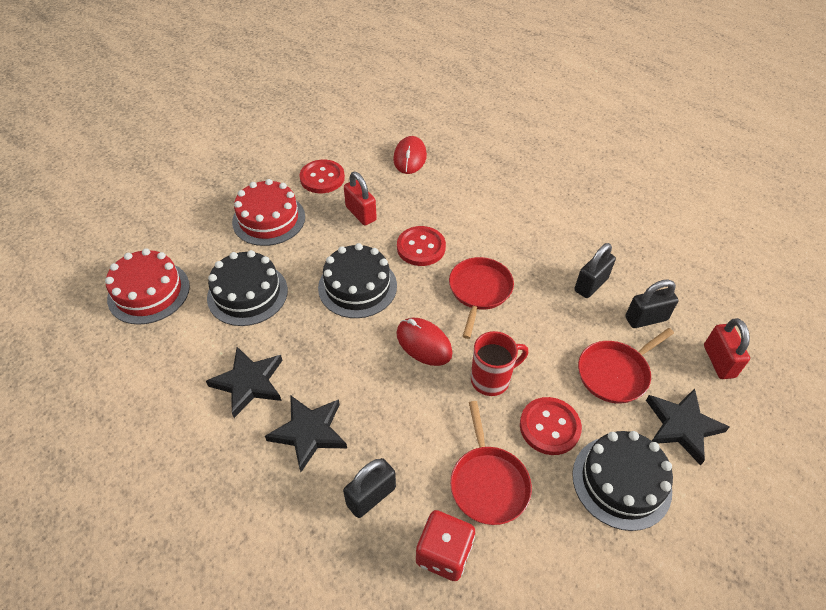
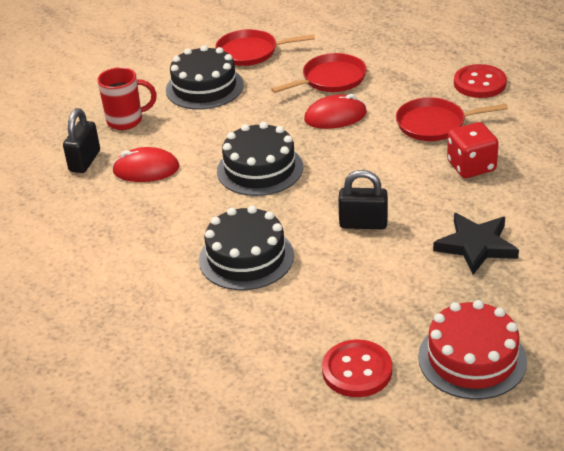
black padlock: 3 -> 2
black star: 3 -> 1
red button: 3 -> 2
red cake: 2 -> 1
red padlock: 2 -> 0

